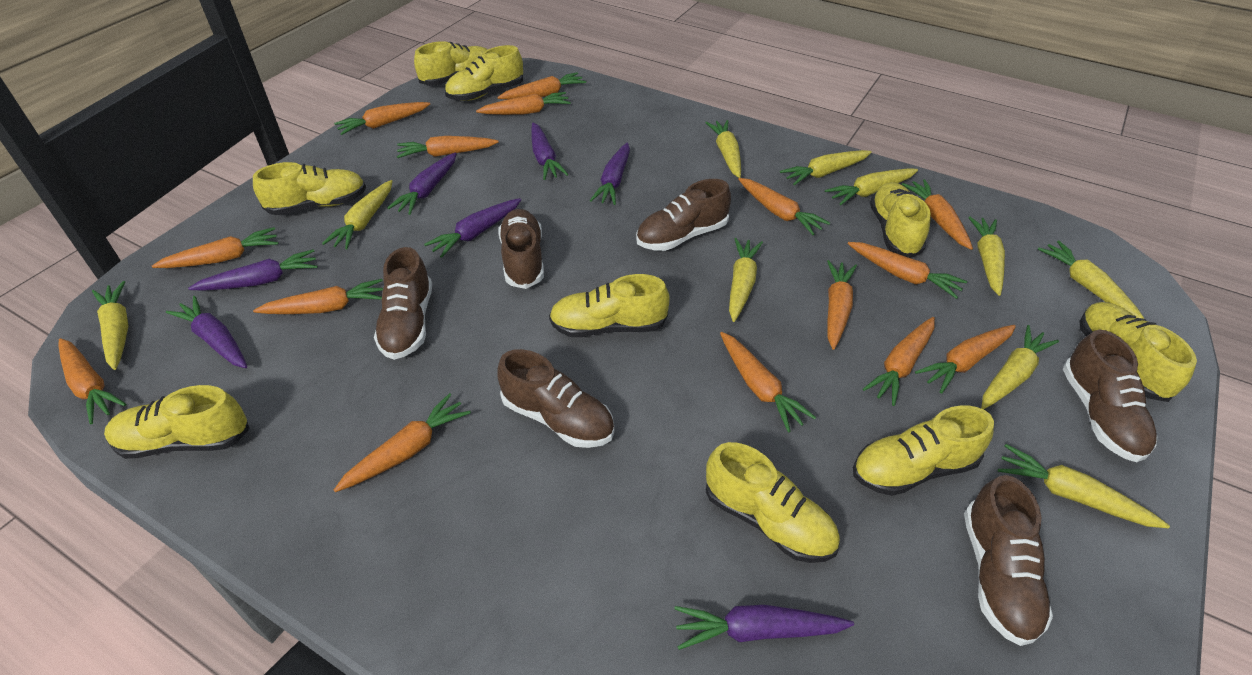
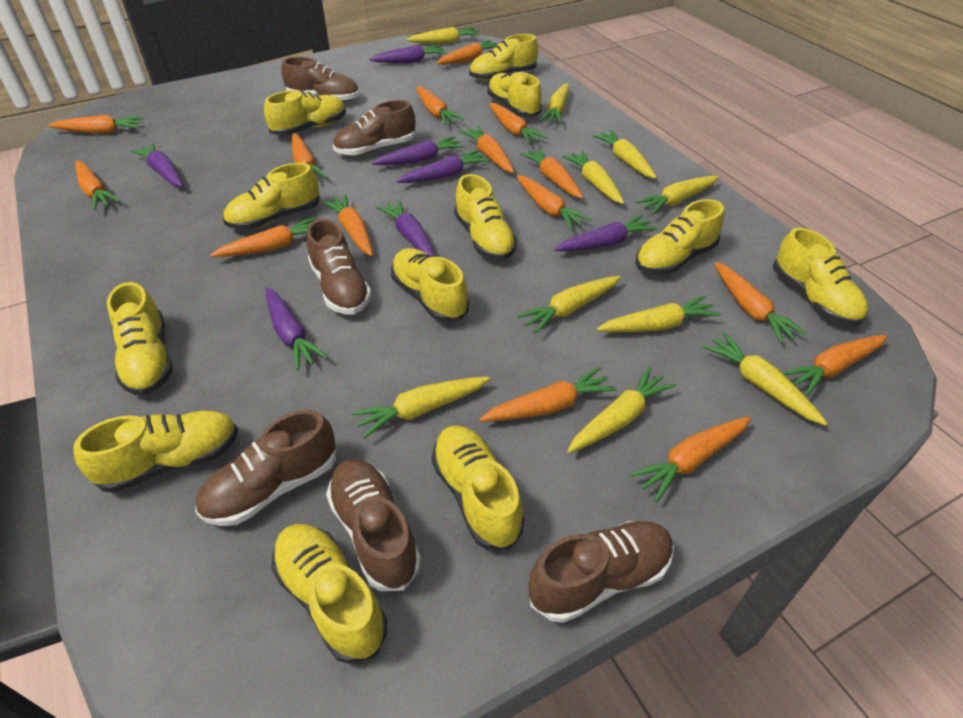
yellow shoe: 9 -> 12

